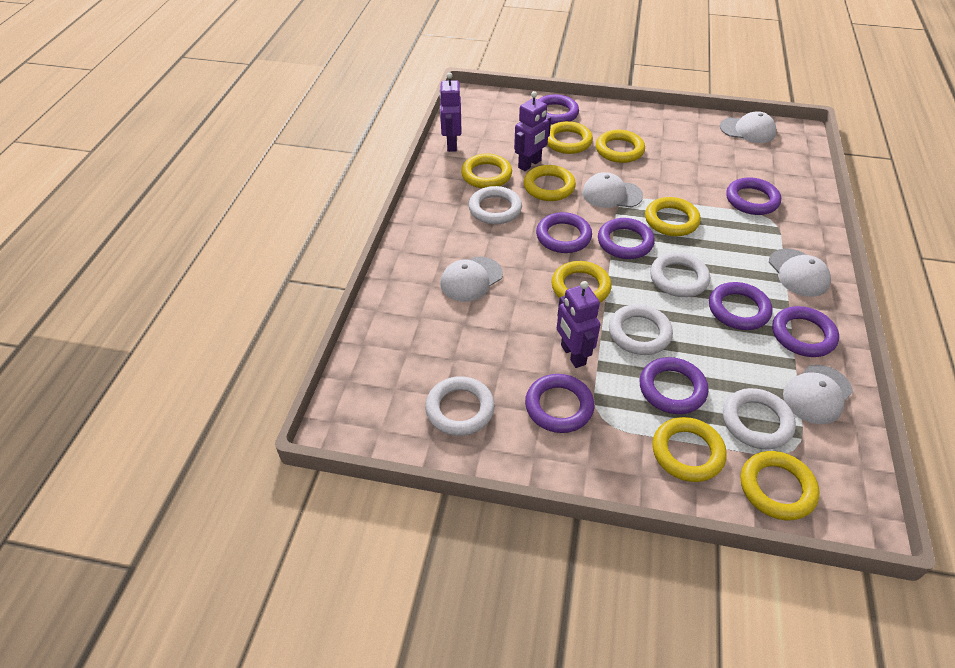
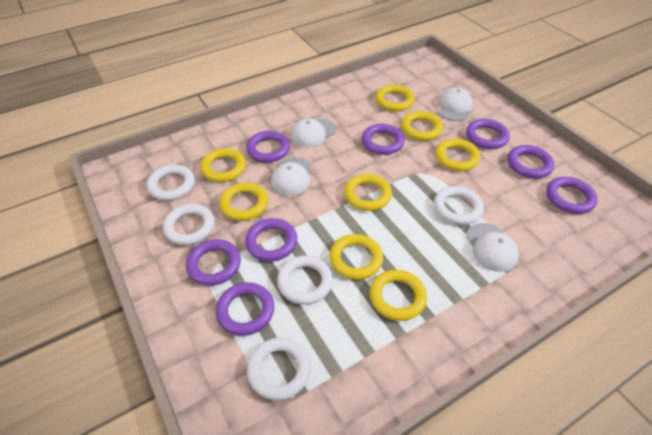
purple robot: 3 -> 0
white cap: 5 -> 4

